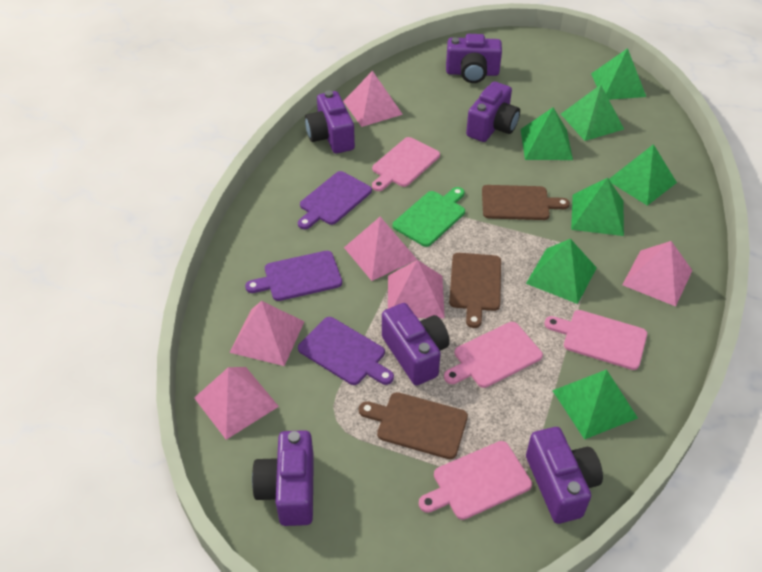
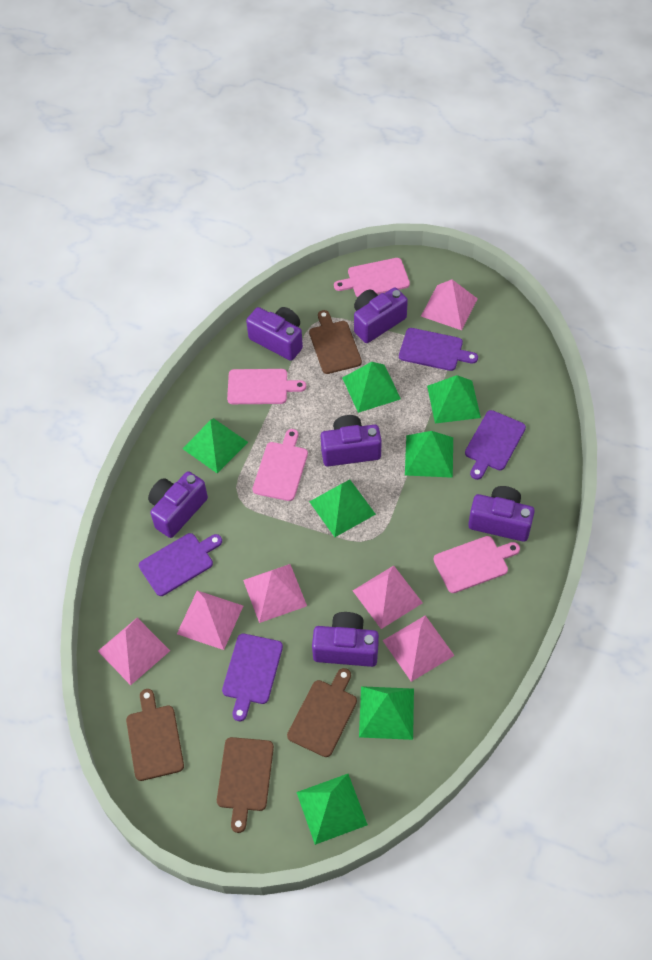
brown cutting board: 3 -> 4
green cutting board: 1 -> 0
purple cutting board: 3 -> 4

